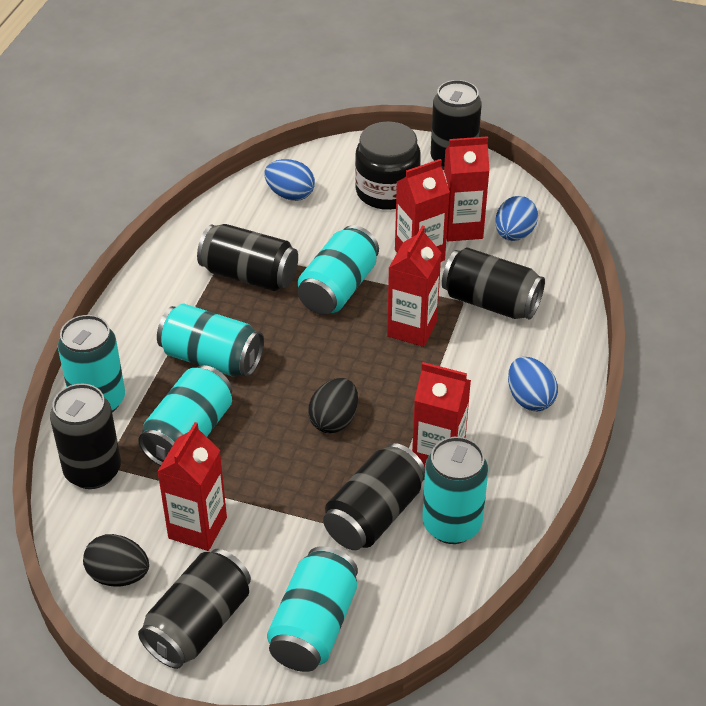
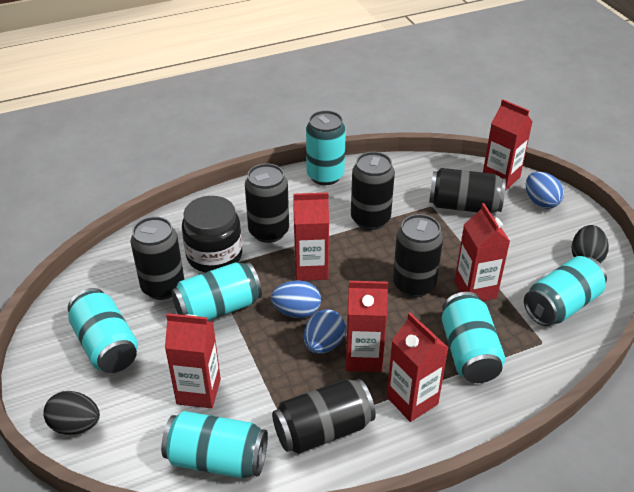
red carton: 5 -> 6

